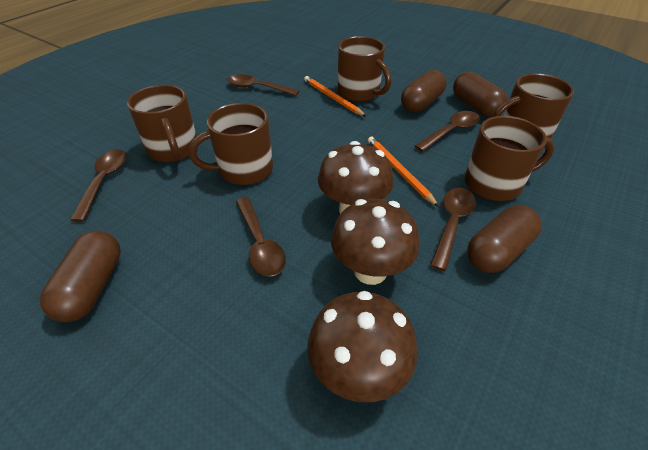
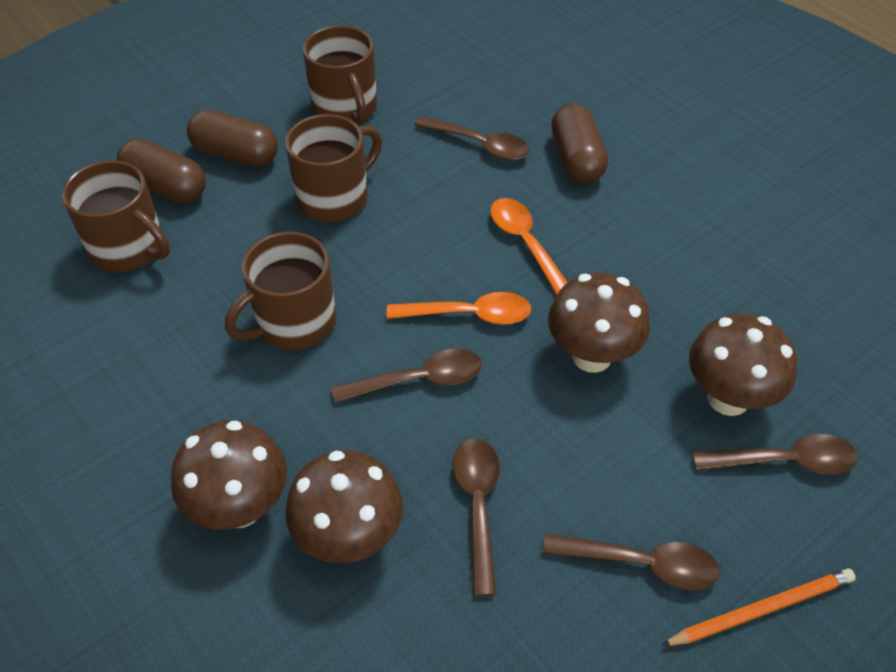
brown capsule: 4 -> 3
brown mug: 5 -> 4
brown mushroom: 3 -> 4
orange pencil: 2 -> 1
orange spoon: 0 -> 2

